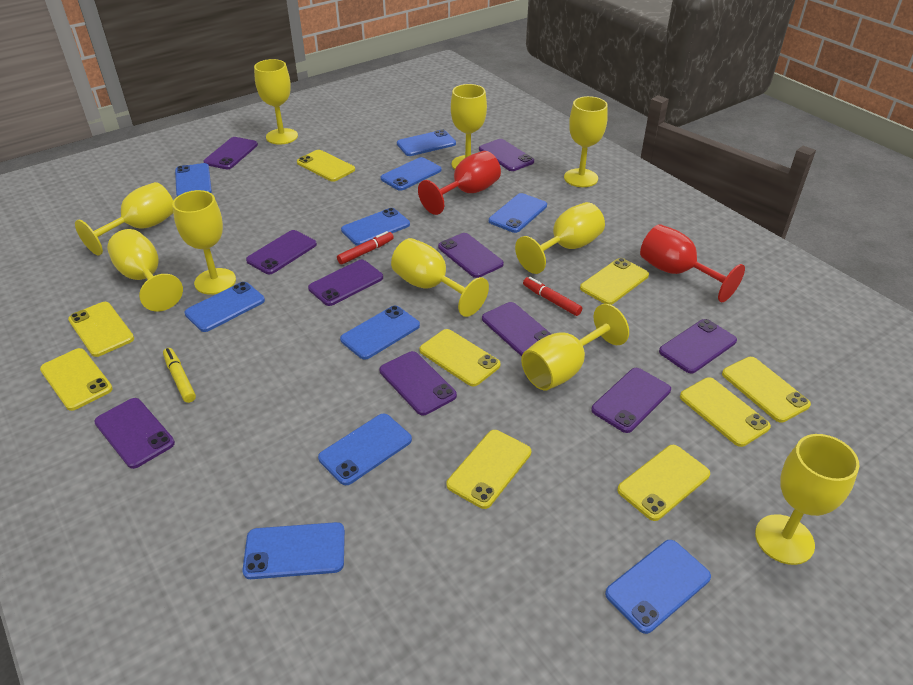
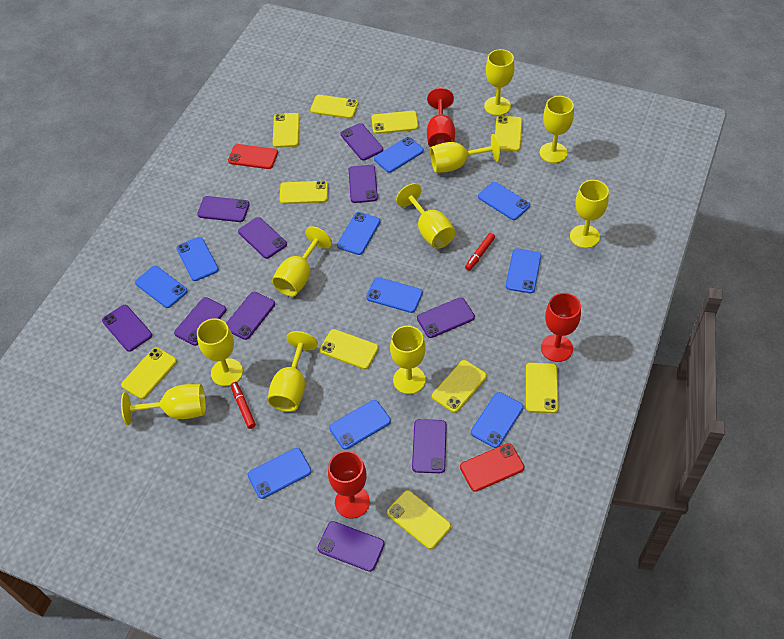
red goblet: 2 -> 3
red phone: 0 -> 2
yellow marker: 1 -> 0
yellow phone: 9 -> 10

